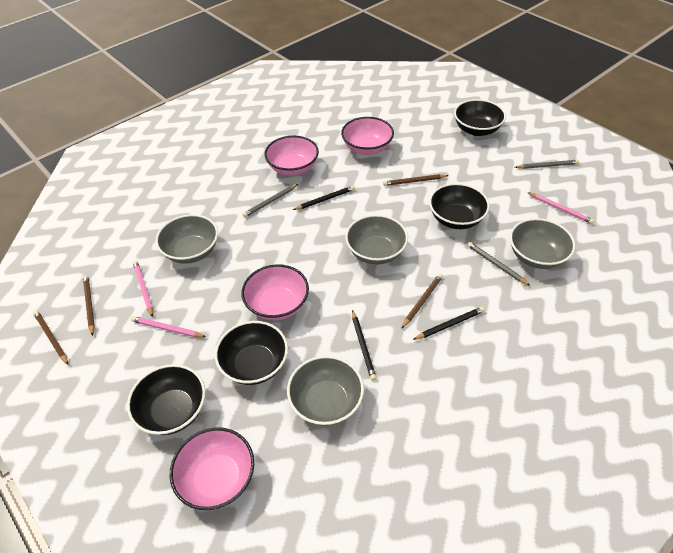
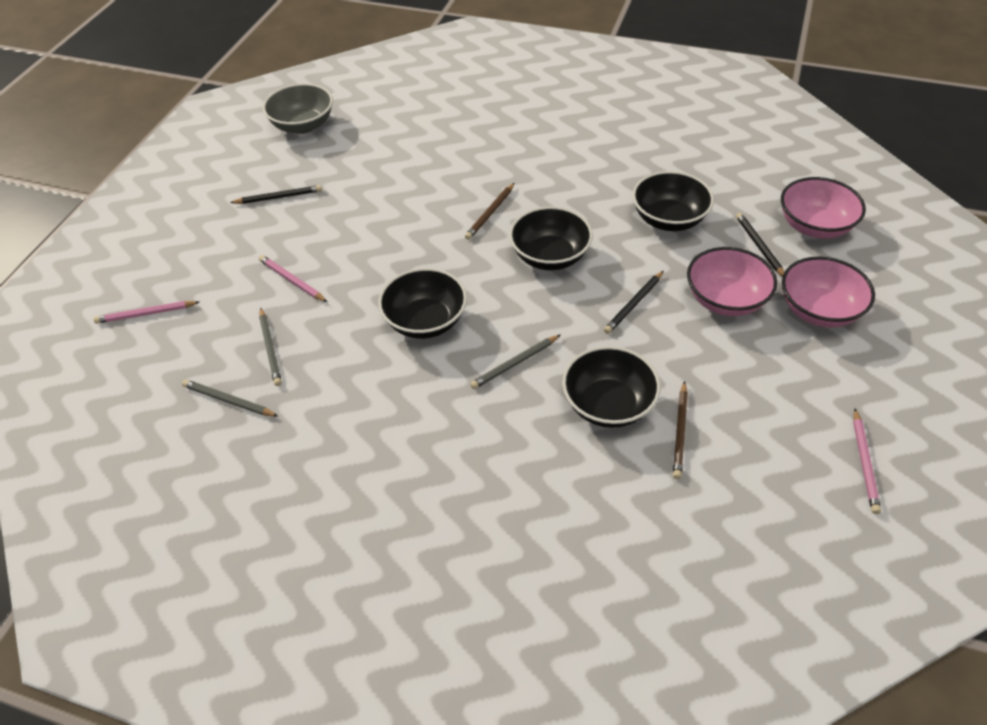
brown pencil: 4 -> 2
grey bowl: 4 -> 1
pink bowl: 4 -> 3

